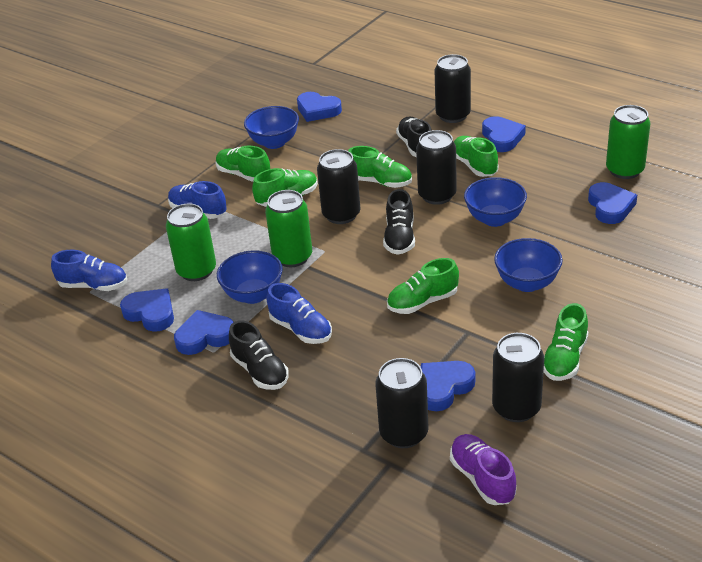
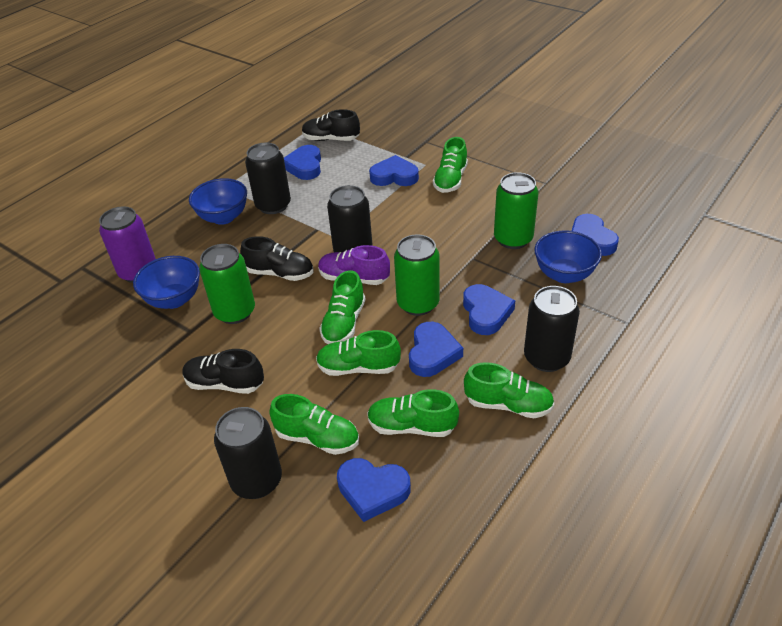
black can: 5 -> 4
blue bowl: 4 -> 3
blue shoe: 3 -> 0
purple can: 0 -> 1

